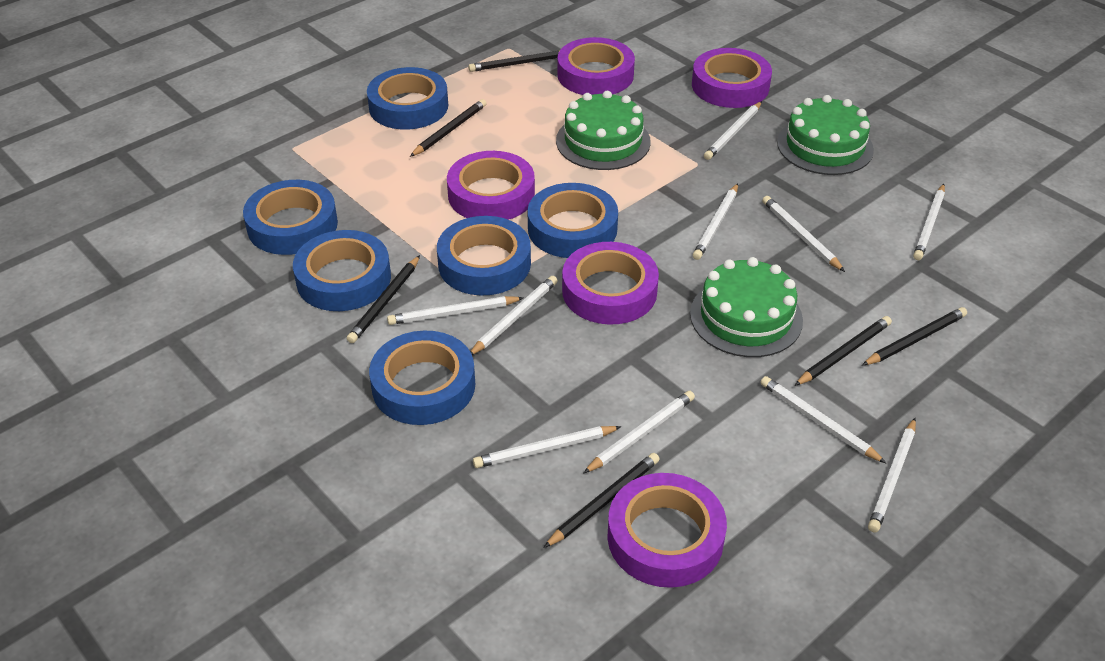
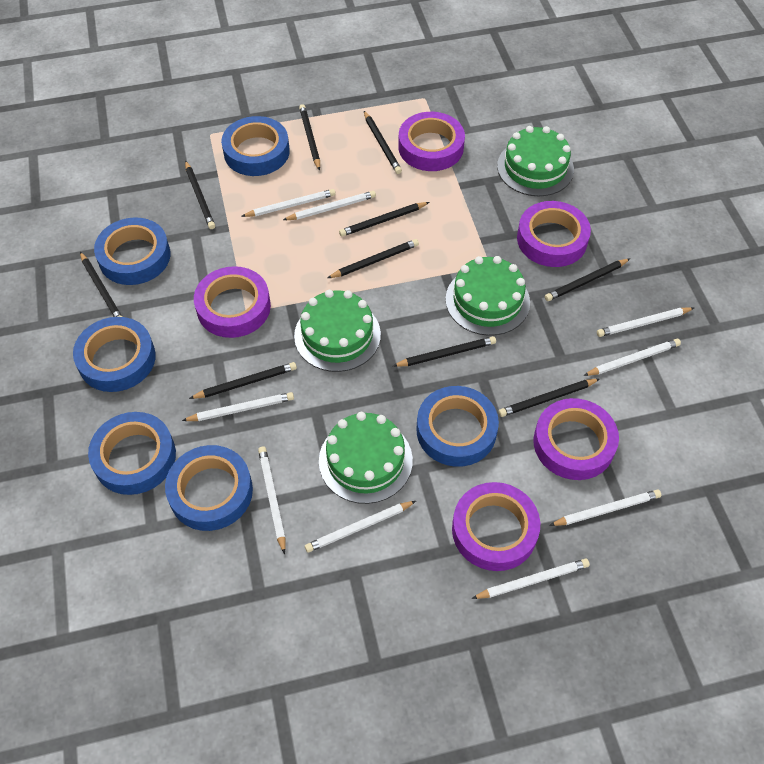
black pencil: 6 -> 10
green cake: 3 -> 4
white pencil: 10 -> 9

